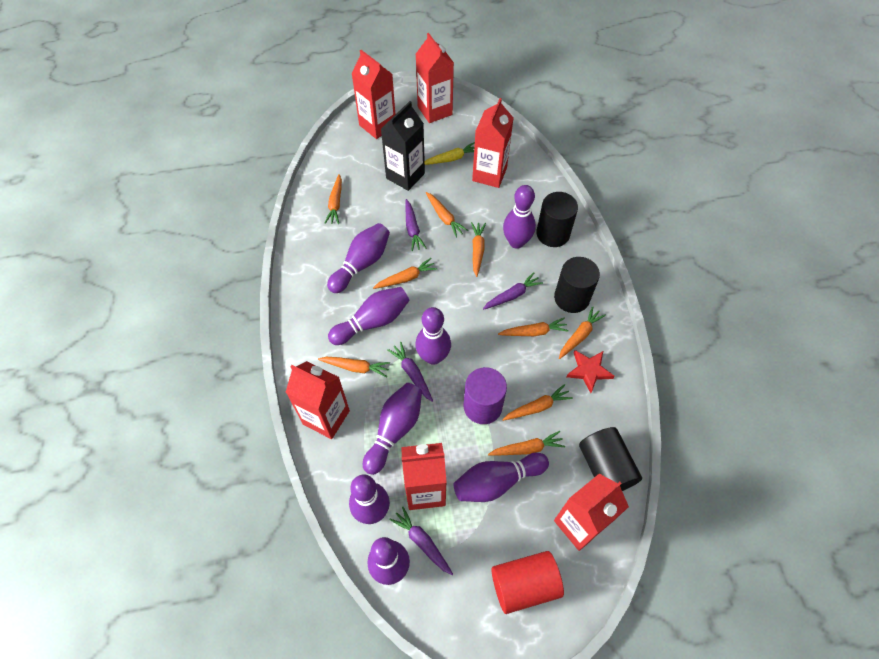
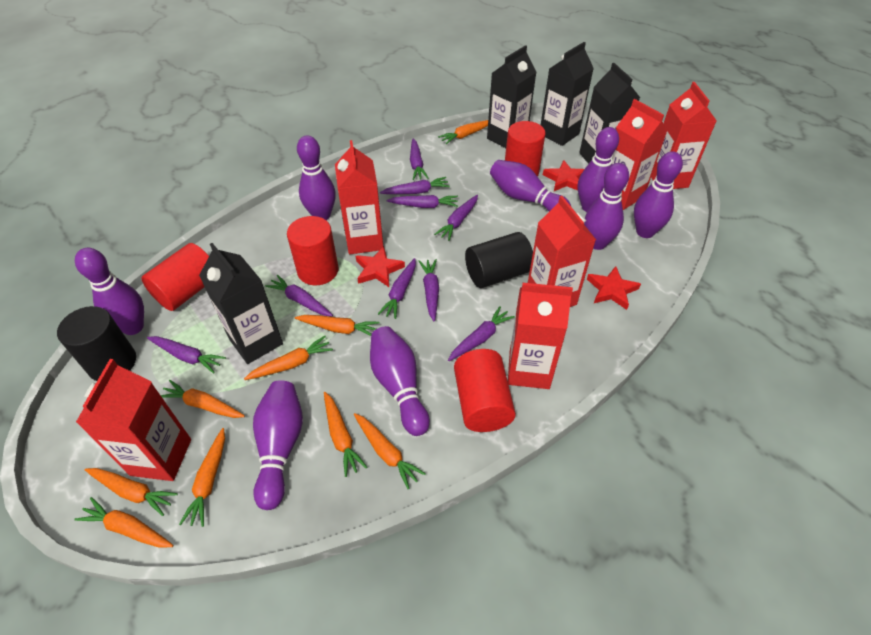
black carton: 1 -> 4
black cylinder: 3 -> 2
purple carrot: 4 -> 9
purple cylinder: 1 -> 0
red cylinder: 1 -> 4
red star: 1 -> 3
yellow carrot: 1 -> 0

